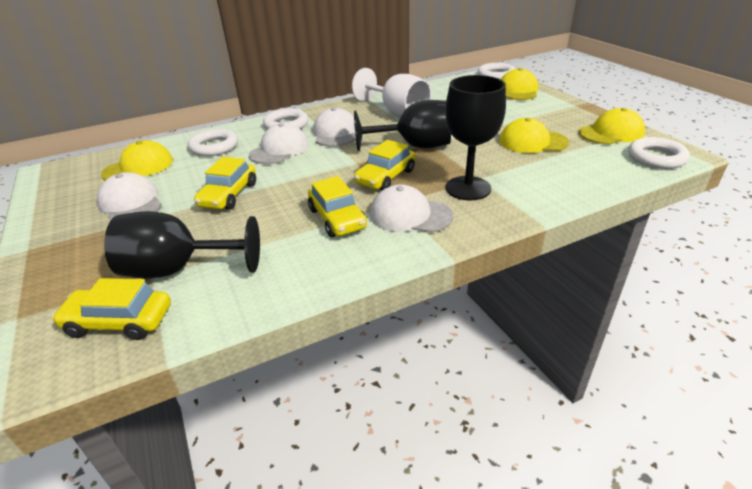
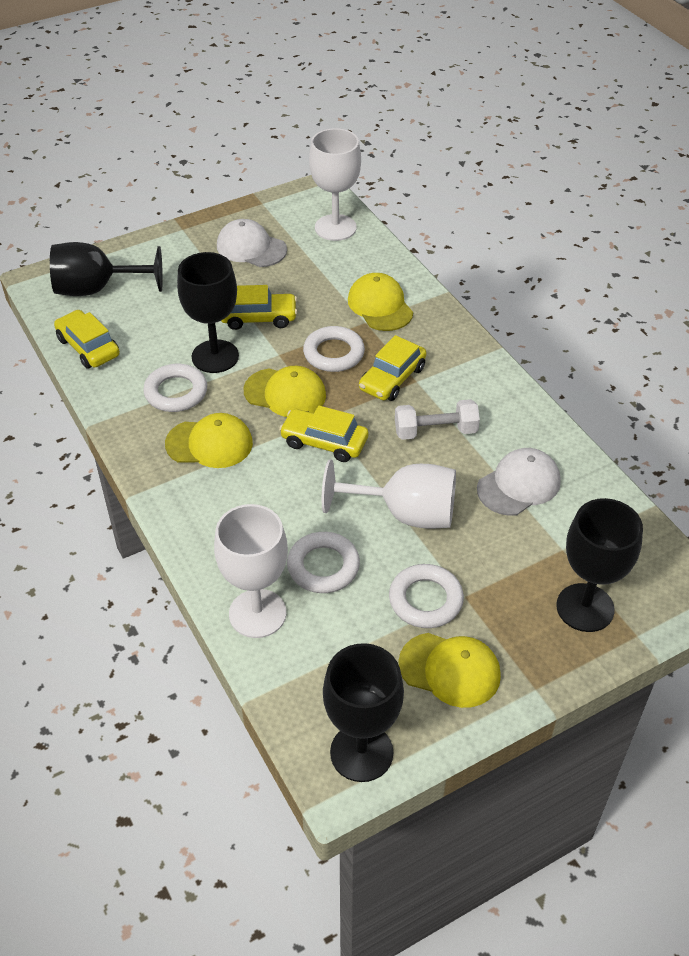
black goblet: 3 -> 4
white cap: 4 -> 2
white dumbbell: 0 -> 1
white goblet: 1 -> 3

